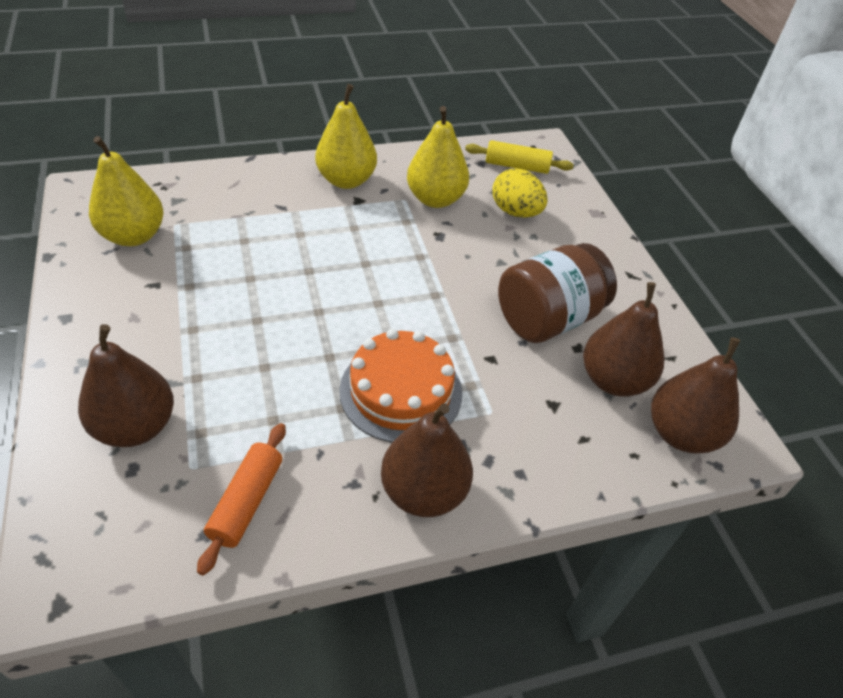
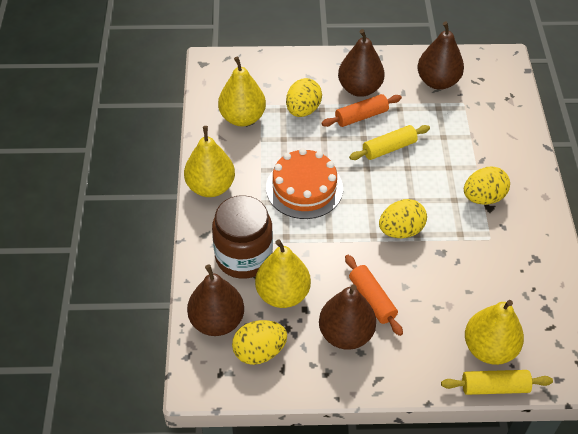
orange rolling pin: 1 -> 2
yellow egg: 1 -> 4
yellow pear: 3 -> 4
yellow rolling pin: 1 -> 2

